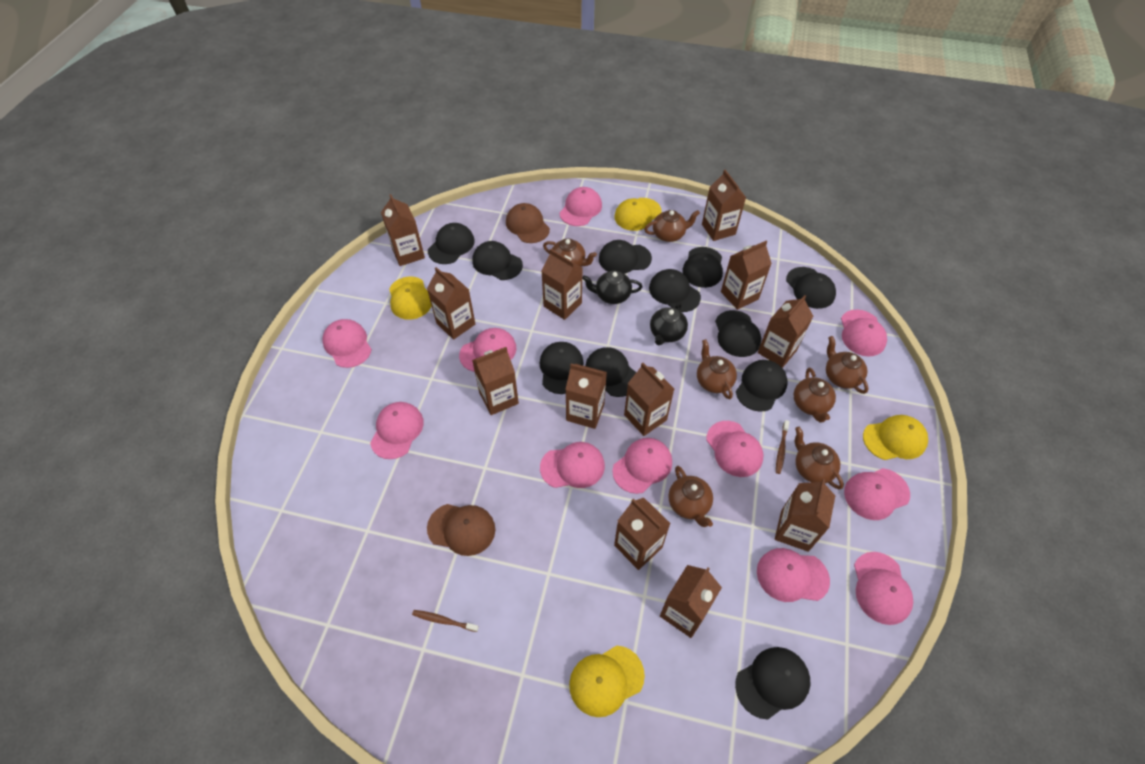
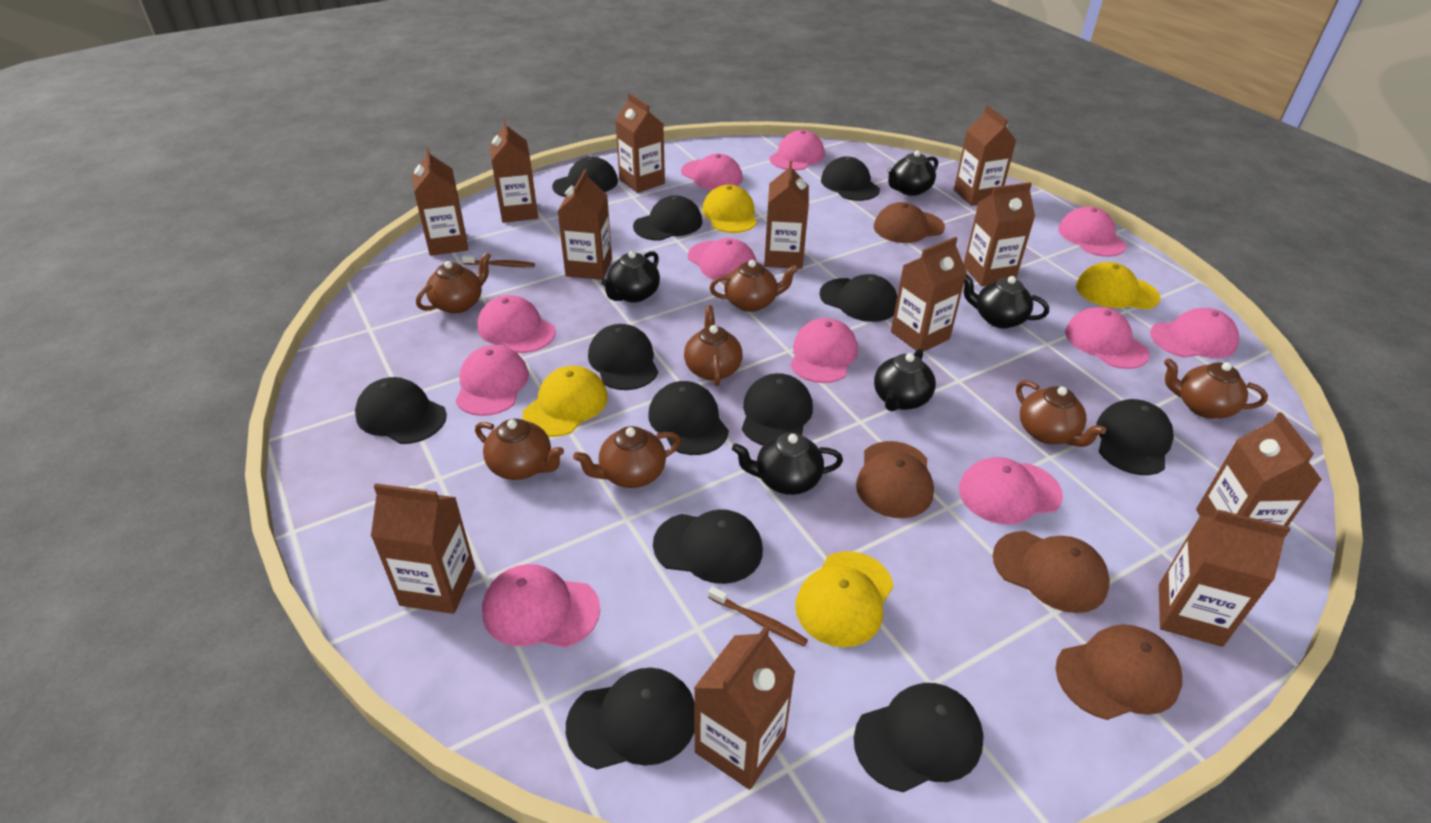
black cap: 11 -> 12
black teapot: 2 -> 5
brown cap: 2 -> 4

